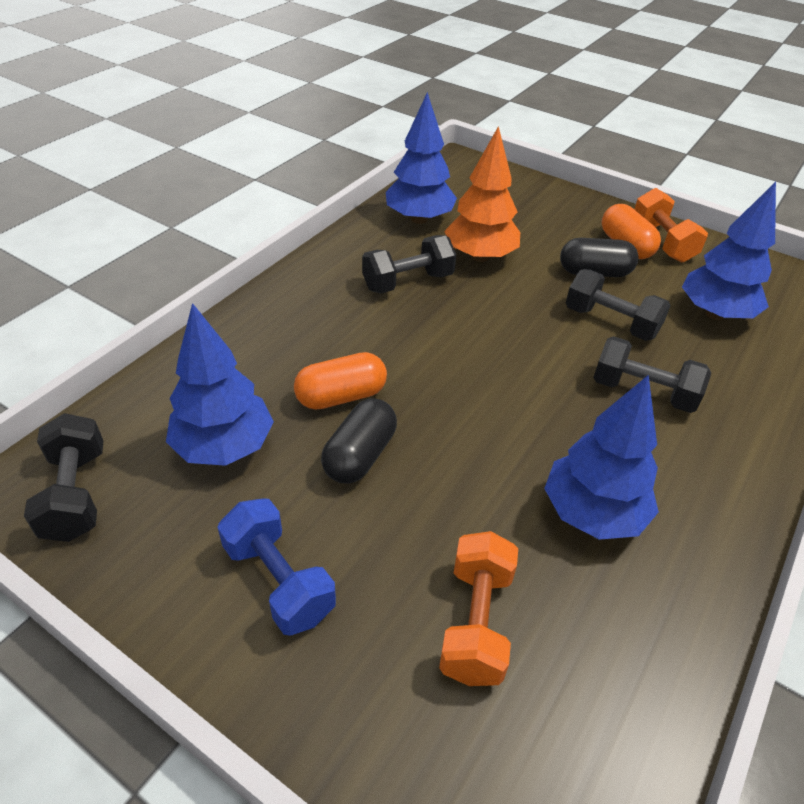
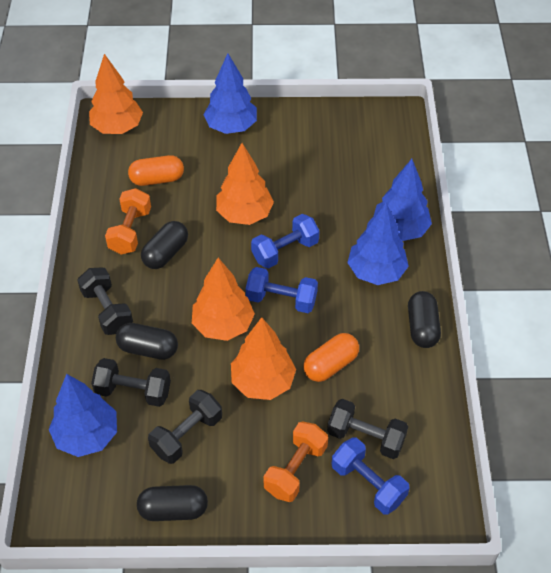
black capsule: 2 -> 4
blue dumbbell: 1 -> 3
orange tree: 1 -> 4

